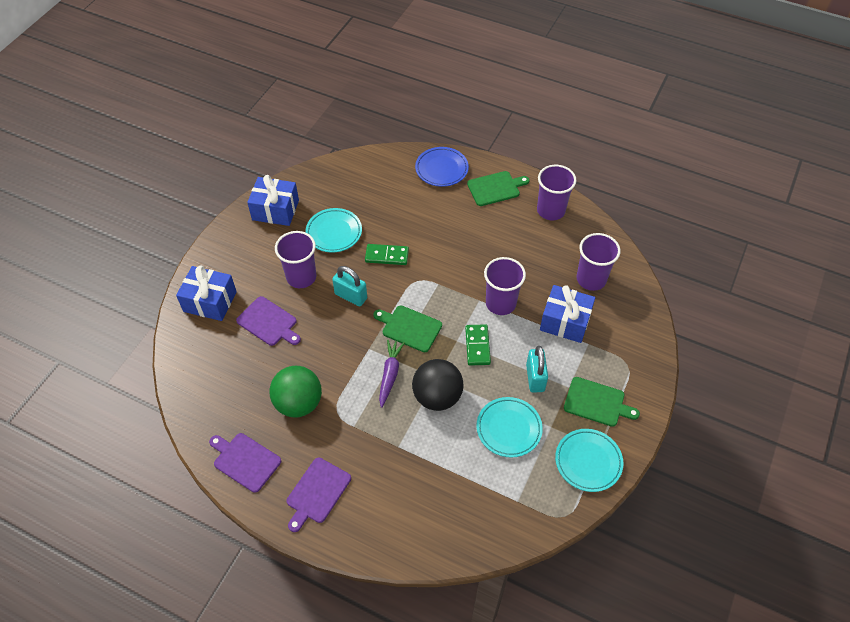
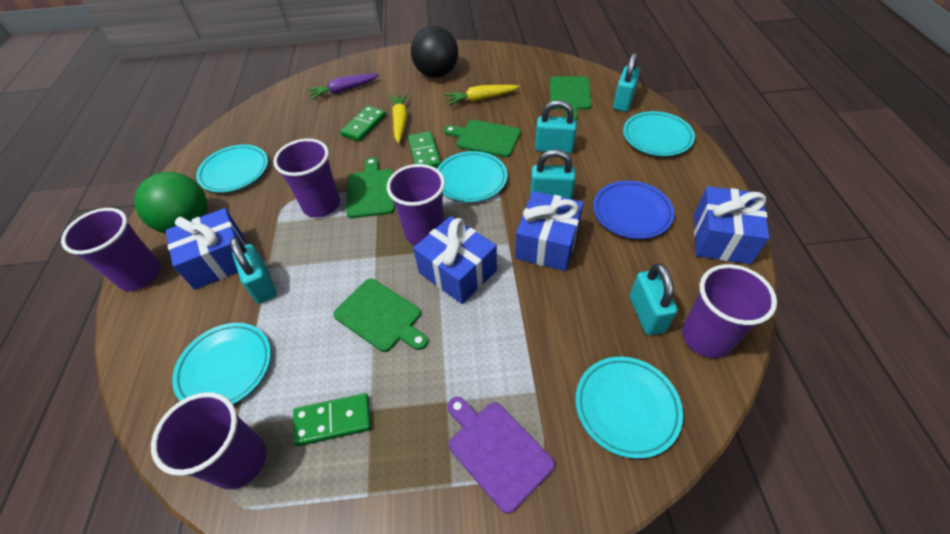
blue gift: 3 -> 4
green cutting board: 3 -> 4
green domino: 2 -> 3
purple cup: 4 -> 5
purple cutting board: 3 -> 1
turquoise padlock: 2 -> 5
turquoise plate: 3 -> 5
yellow carrot: 0 -> 2

